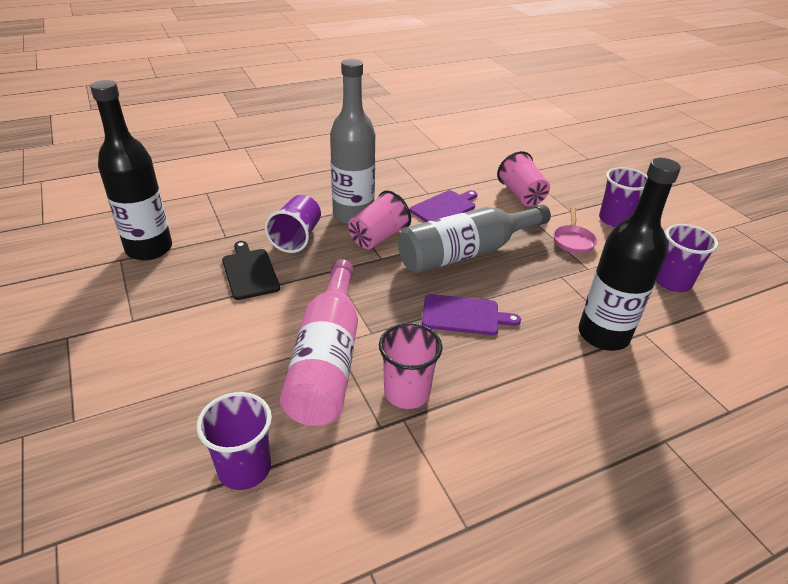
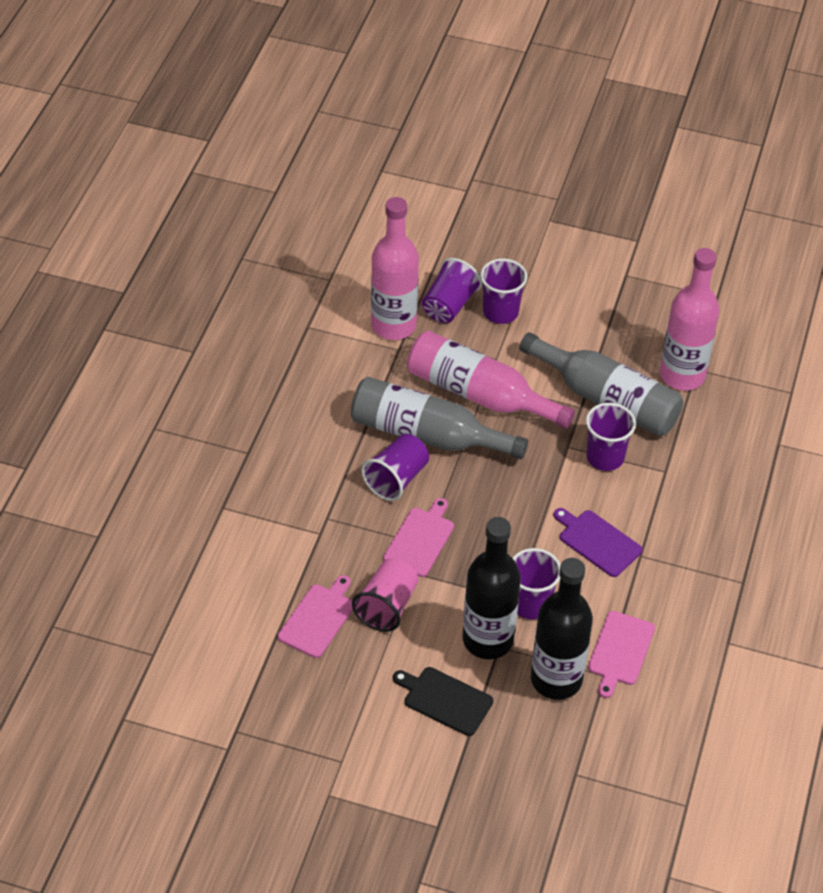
pink bottle: 1 -> 3
pink cup: 3 -> 1
pink cutting board: 0 -> 3
pink pan: 1 -> 0
purple cup: 4 -> 5
purple cutting board: 2 -> 1

